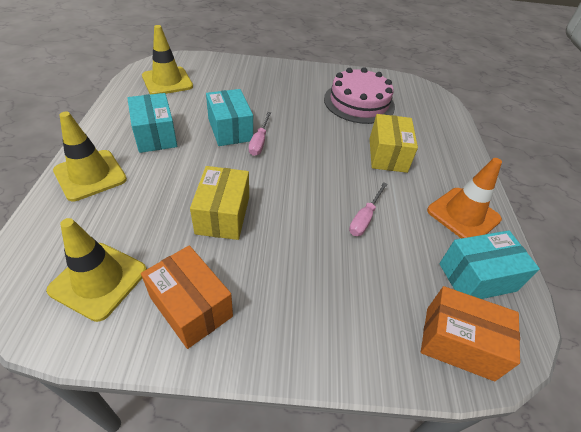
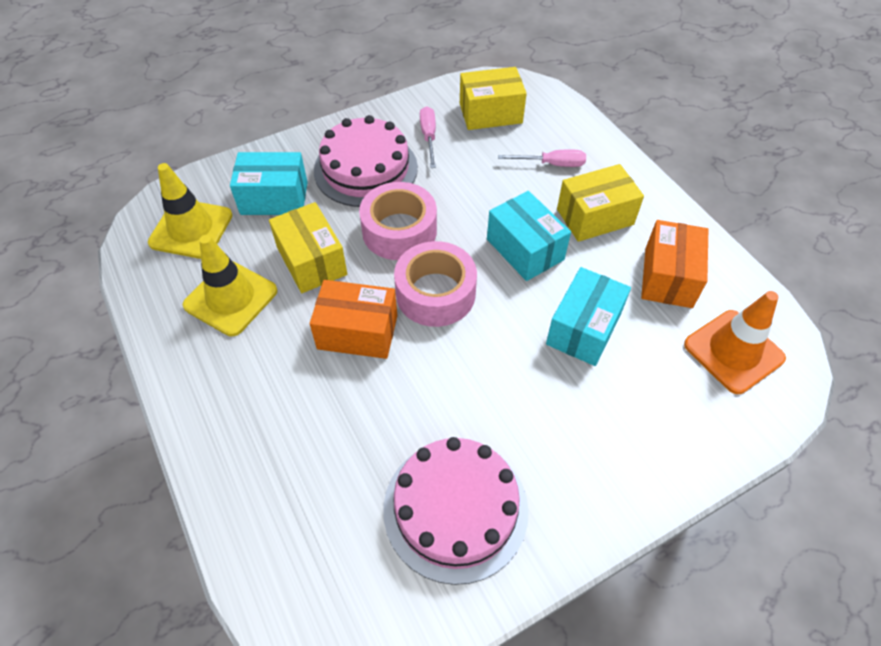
pink cake: 1 -> 2
pink tape: 0 -> 2
yellow box: 2 -> 3
yellow traffic cone: 3 -> 2

